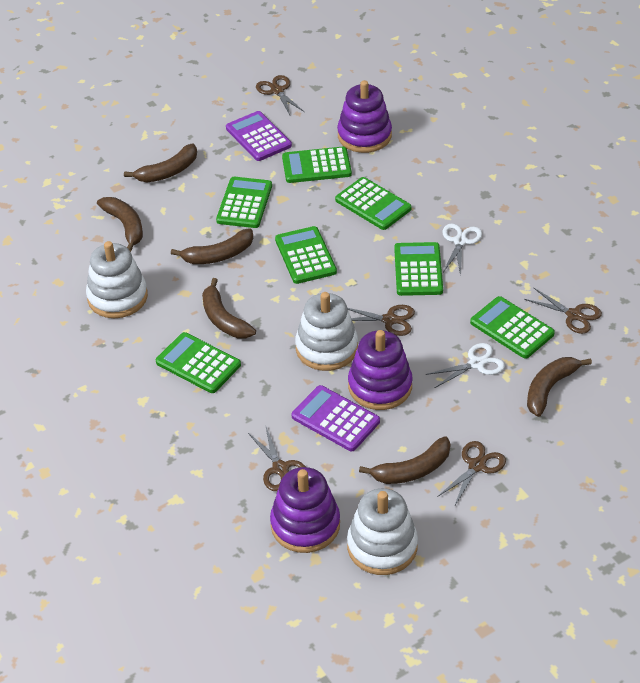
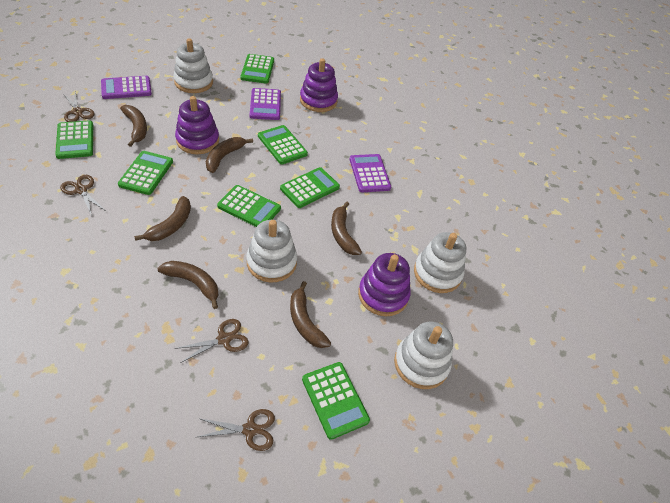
brown scissors: 5 -> 4
purple calculator: 2 -> 3
white scissors: 2 -> 0
white stacking toy: 3 -> 4

